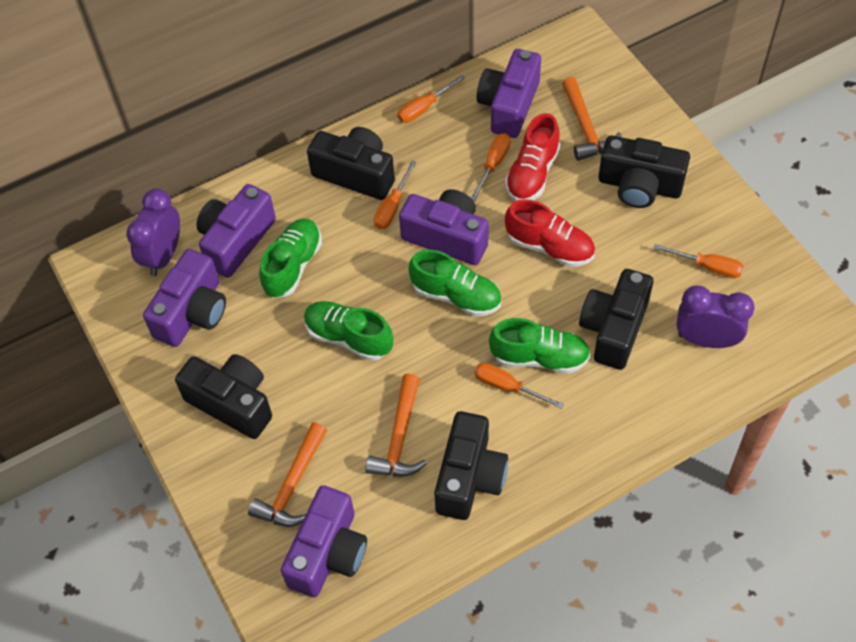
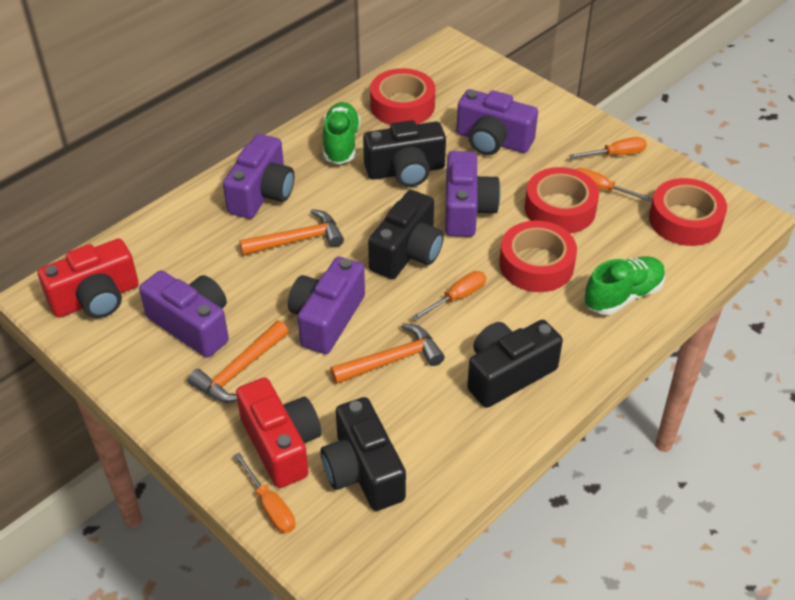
black camera: 5 -> 4
green shoe: 4 -> 2
orange screwdriver: 5 -> 4
purple clock: 2 -> 0
red camera: 0 -> 2
red shoe: 2 -> 0
red tape: 0 -> 4

